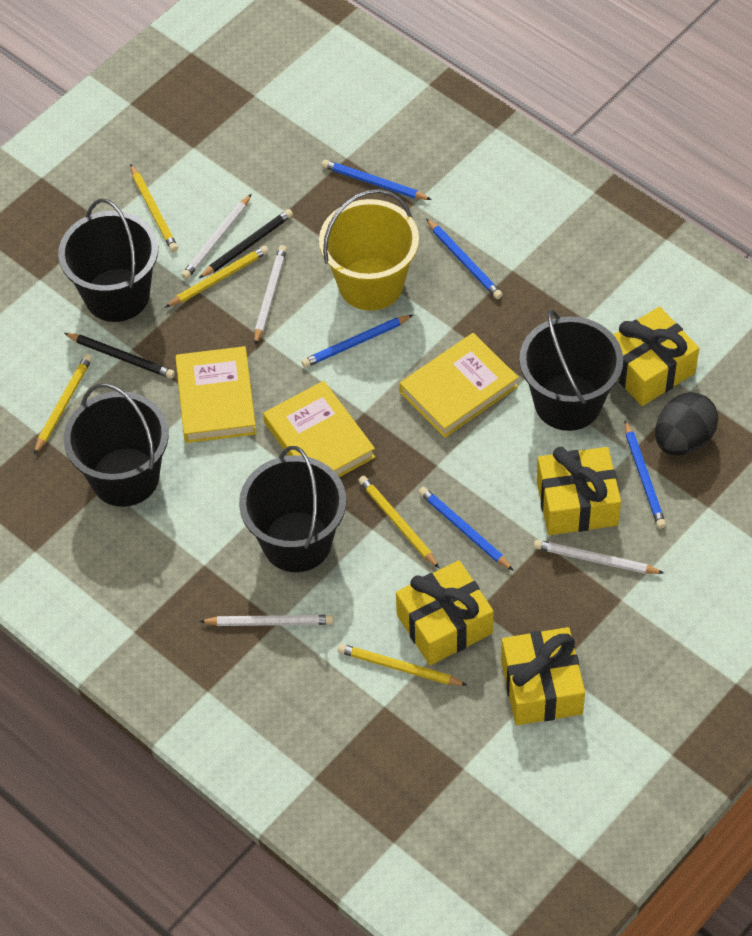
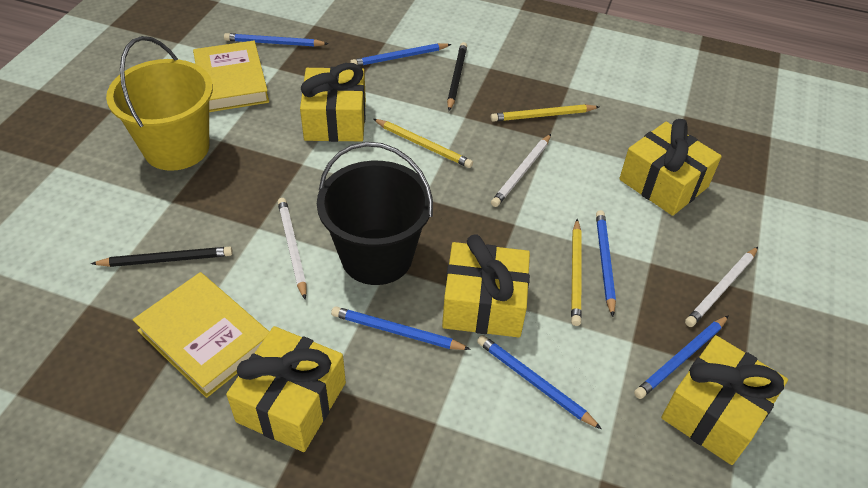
black bucket: 4 -> 1
black egg: 1 -> 0
blue pencil: 5 -> 6
white pencil: 4 -> 3
yellow book: 3 -> 2
yellow gift: 4 -> 5
yellow pencil: 5 -> 3

